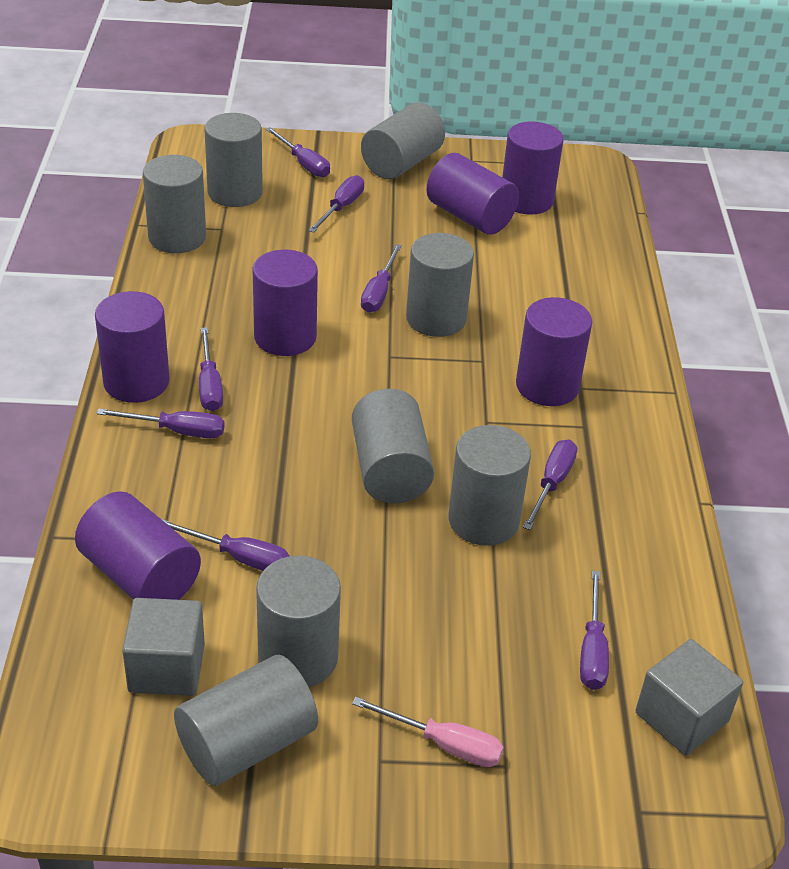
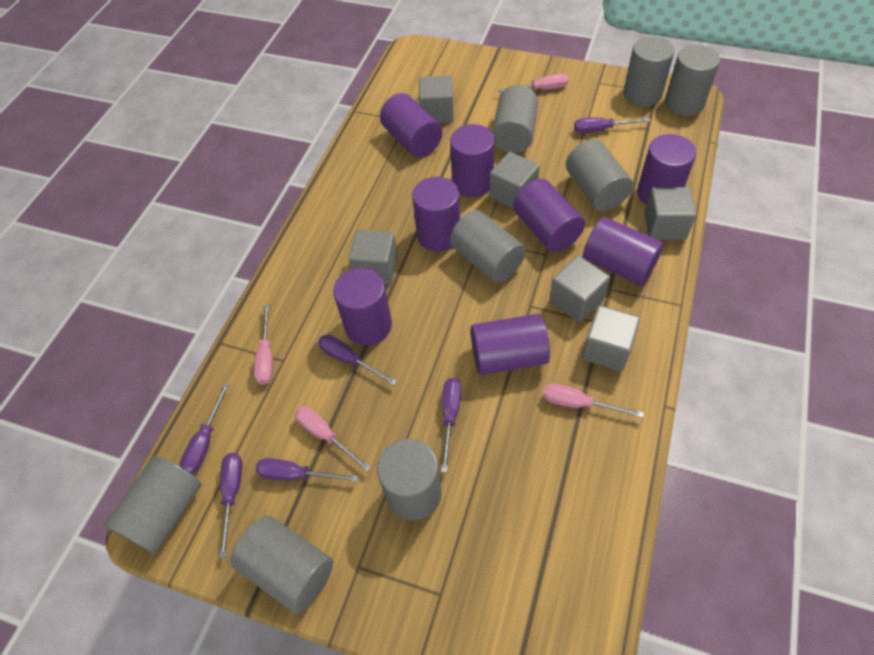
grey cube: 2 -> 6
pink screwdriver: 1 -> 4
purple cylinder: 6 -> 8
purple screwdriver: 8 -> 6

